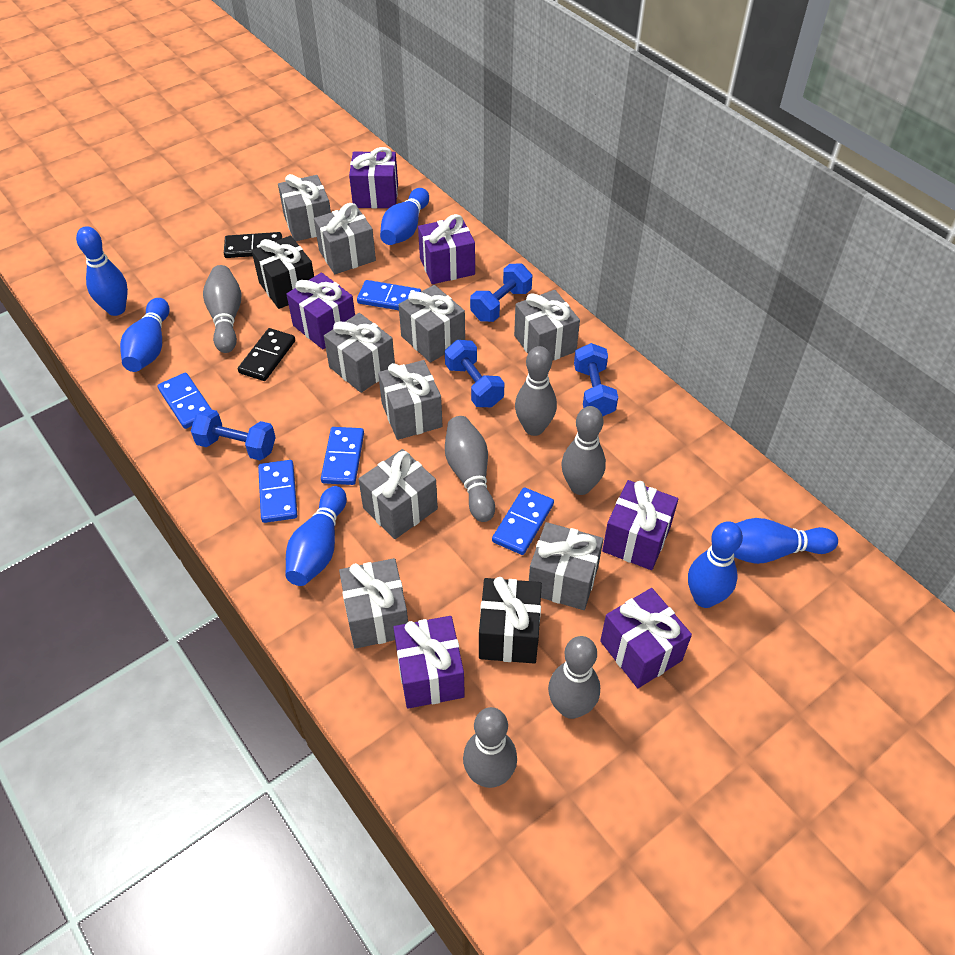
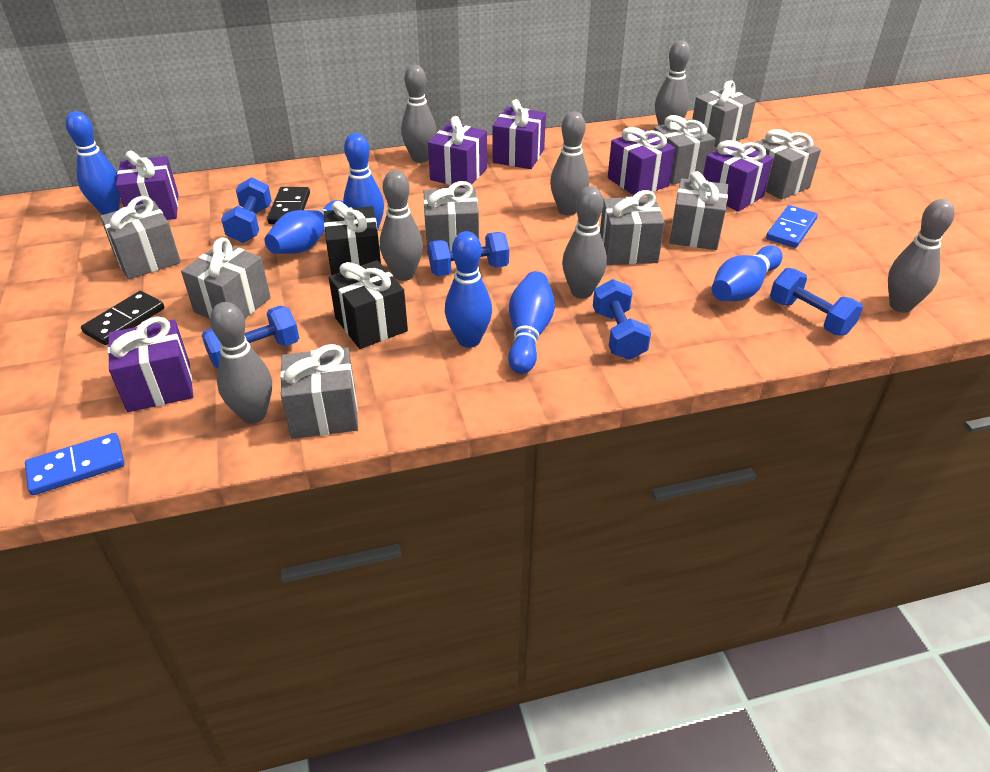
blue domino: 5 -> 2
blue dumbbell: 4 -> 5
grey bowling pin: 6 -> 7

